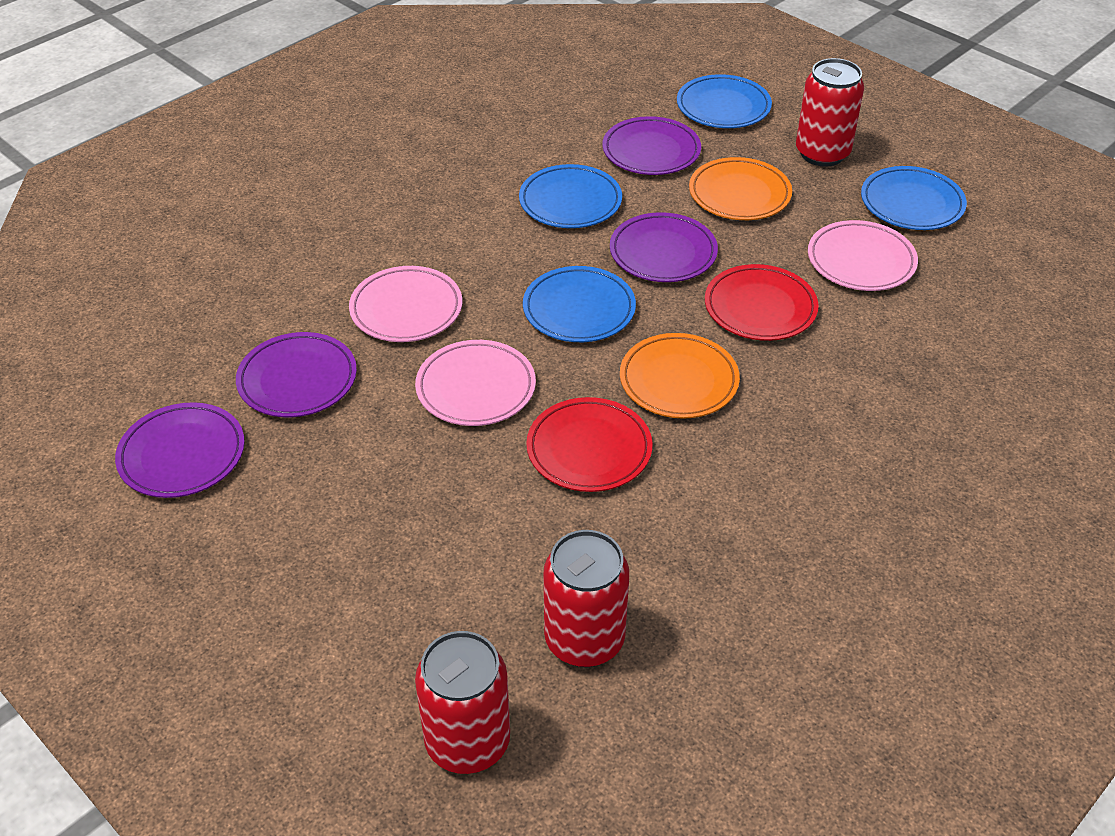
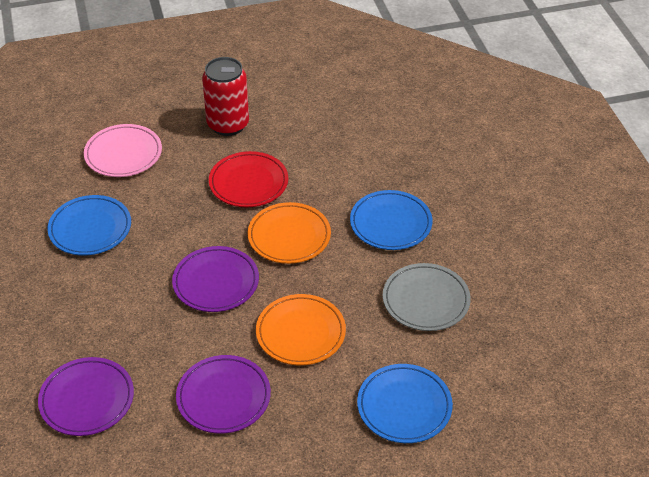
blue plate: 4 -> 3
grey plate: 0 -> 1
pink plate: 3 -> 1
purple plate: 4 -> 3
red can: 3 -> 1
red plate: 2 -> 1

